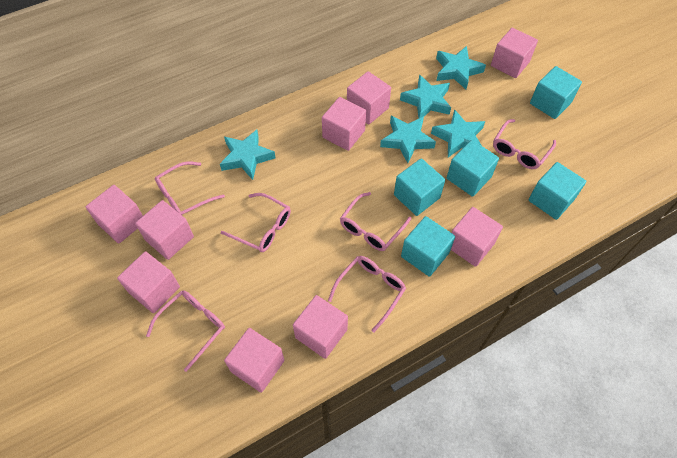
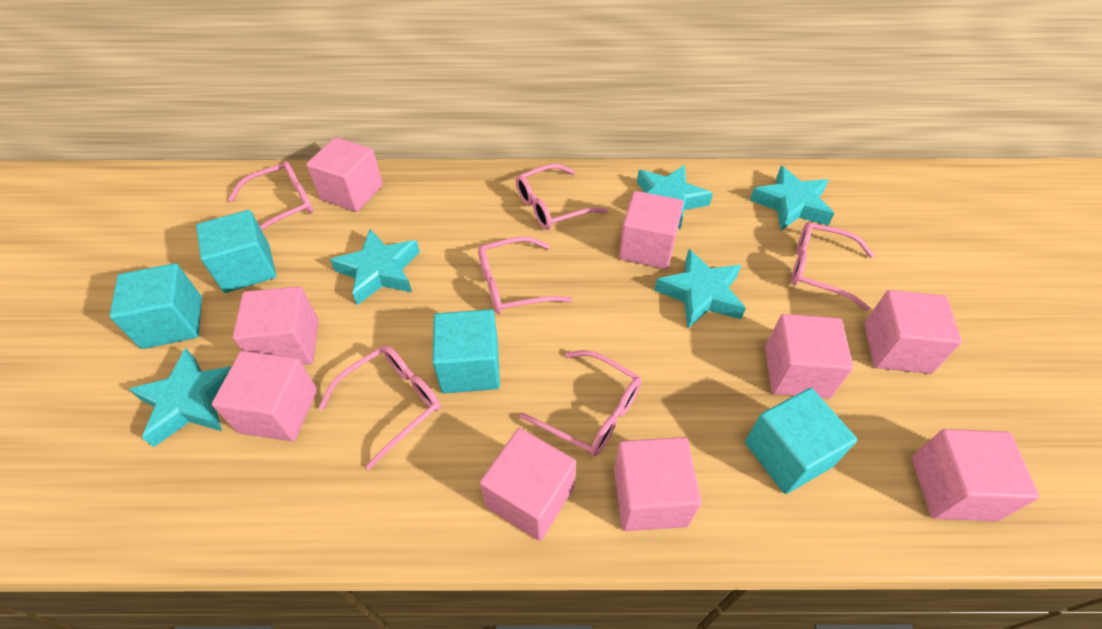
turquoise cube: 5 -> 4

